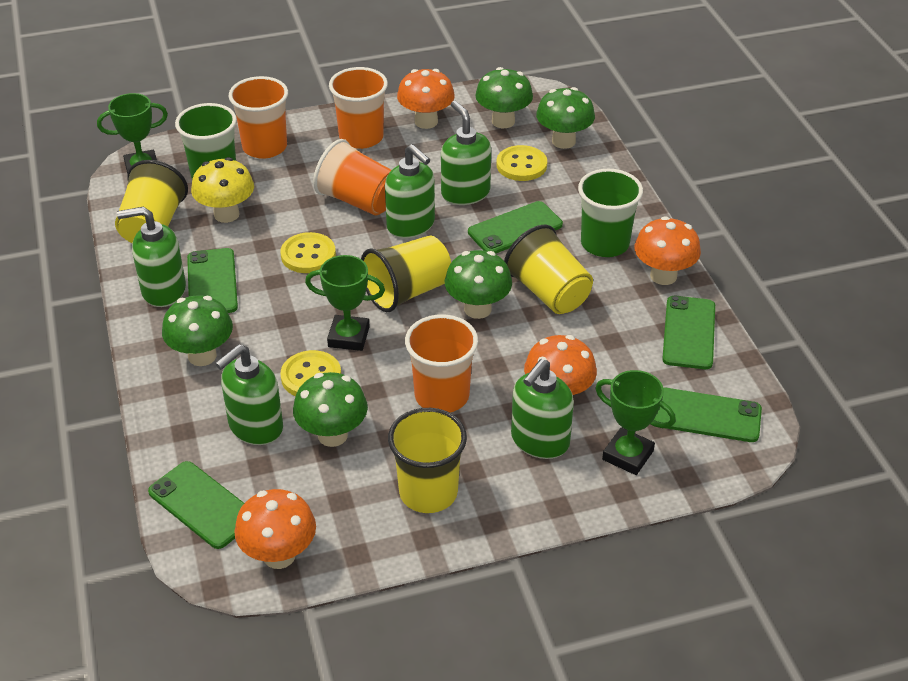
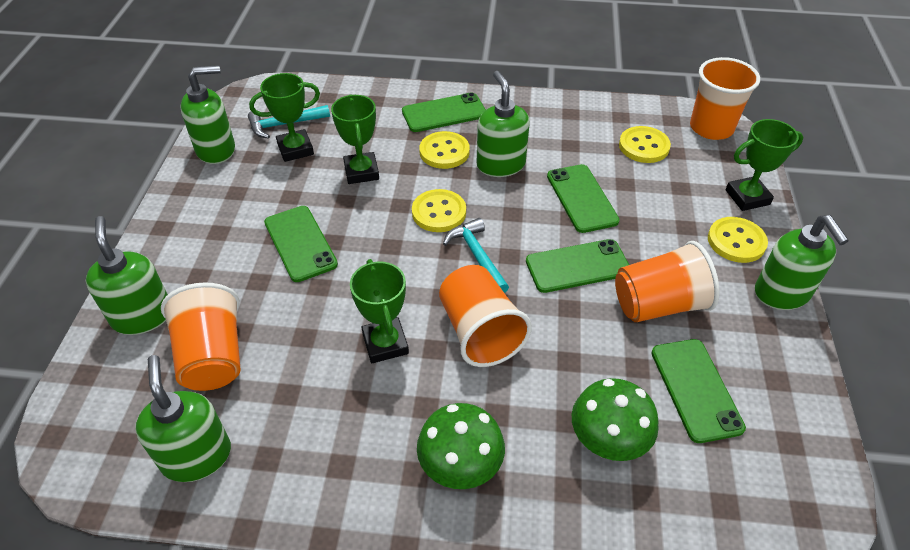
green cup: 2 -> 0
green mushroom: 5 -> 2
green trophy: 3 -> 4
orange mushroom: 4 -> 0
turquoise hammer: 0 -> 2
yellow button: 3 -> 4
yellow cup: 4 -> 0
yellow mushroom: 1 -> 0

